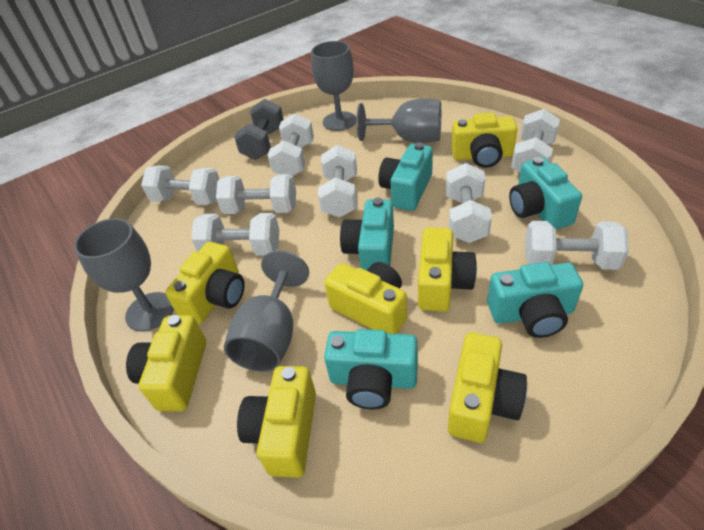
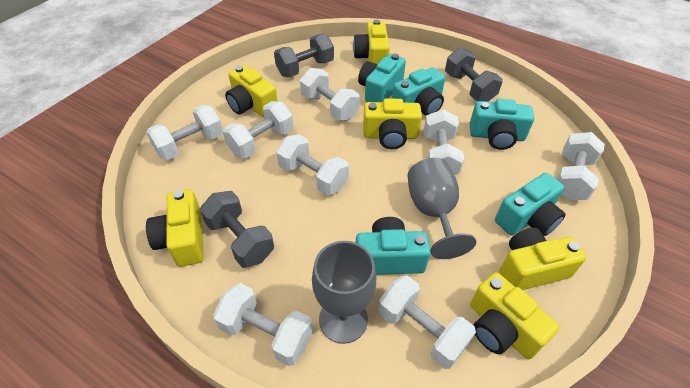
grey dumbbell: 1 -> 3
grey goblet: 4 -> 2
yellow camera: 7 -> 6

